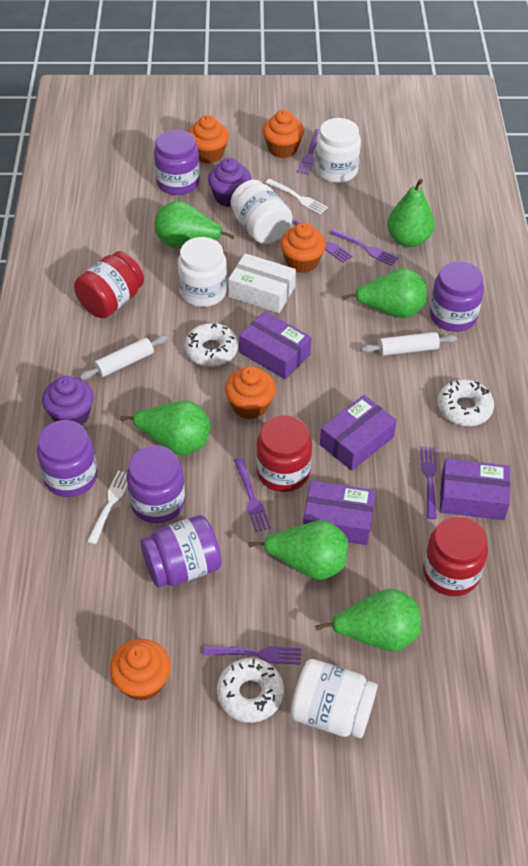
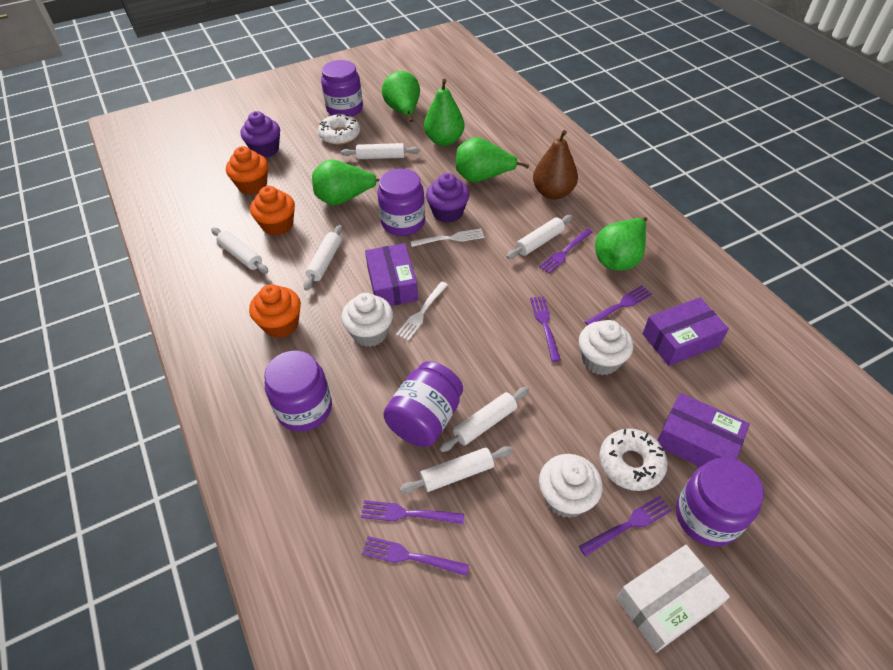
brown pear: 0 -> 1
green pear: 6 -> 5
orange cupcake: 5 -> 3
purple box: 4 -> 3
red jar: 3 -> 0
white cupcake: 0 -> 3
white donut: 3 -> 2
white jar: 4 -> 0
white rolling pin: 2 -> 6

